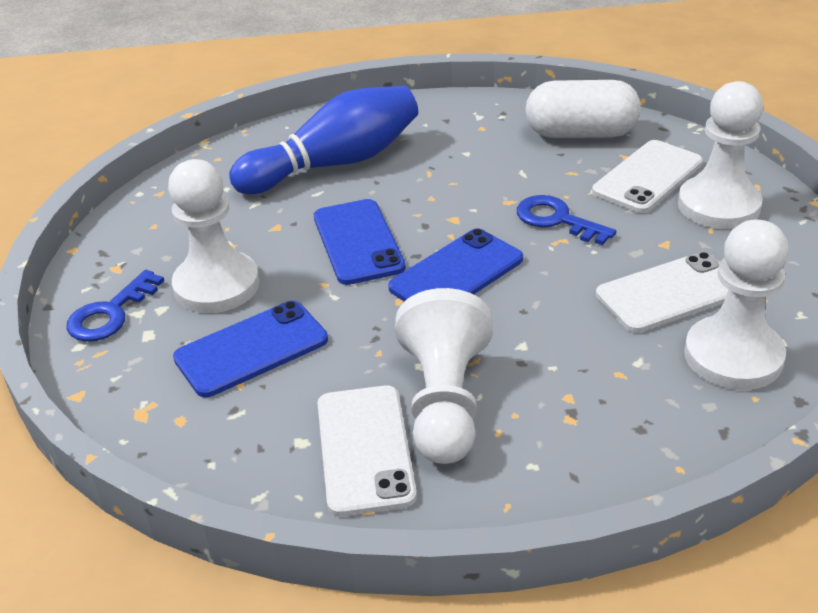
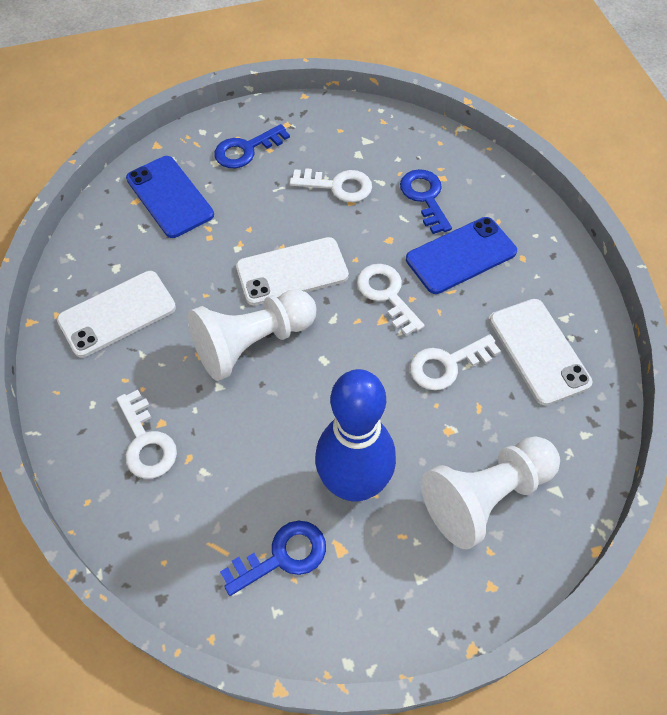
blue key: 2 -> 3
blue phone: 3 -> 2
white capsule: 1 -> 0
white key: 0 -> 4
white pawn: 4 -> 2

